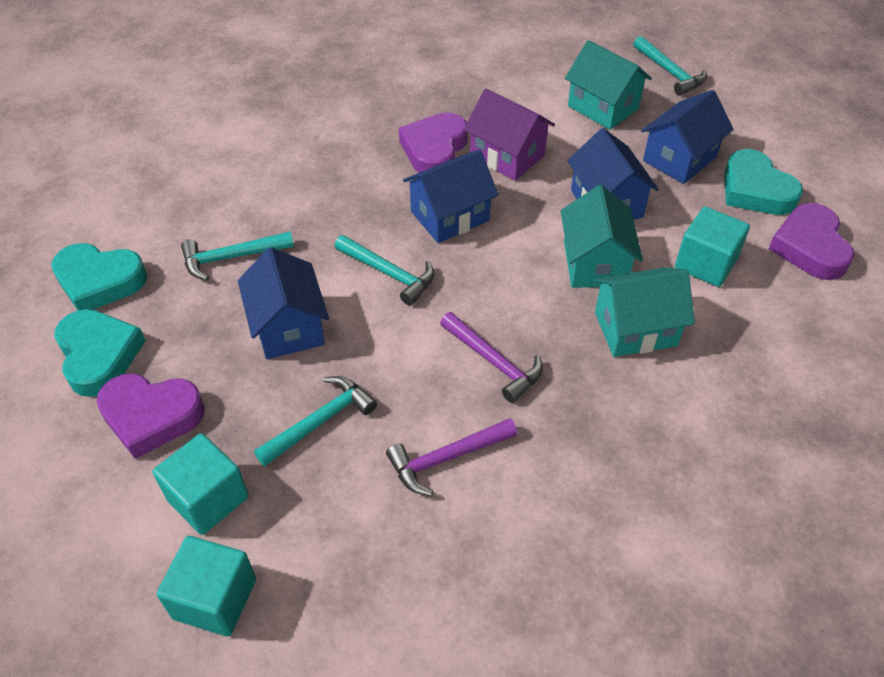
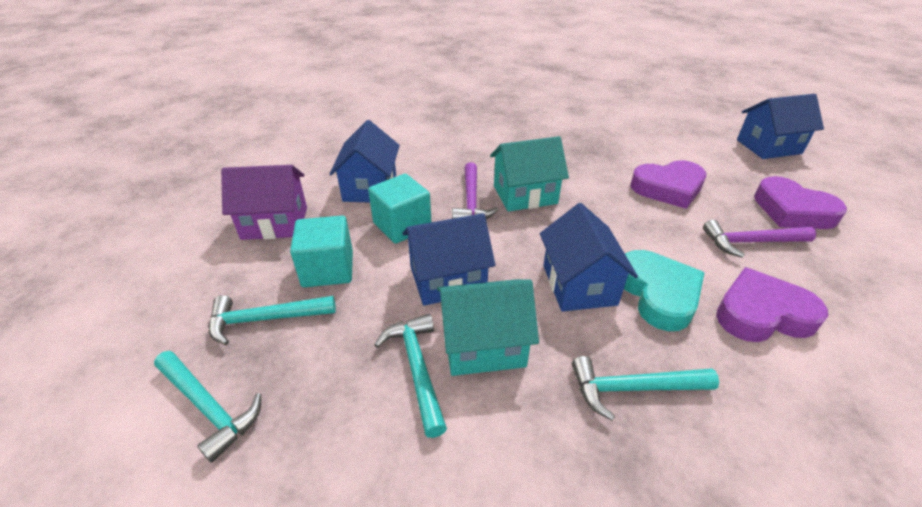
turquoise cube: 3 -> 2
turquoise heart: 3 -> 1
turquoise house: 3 -> 2

